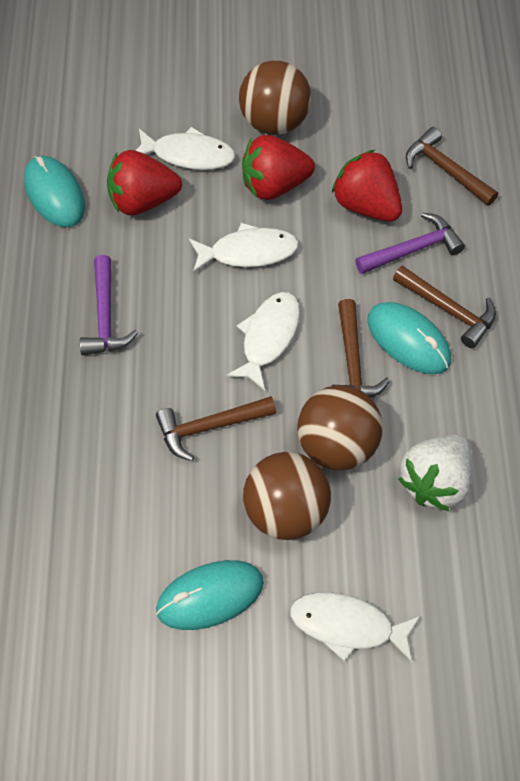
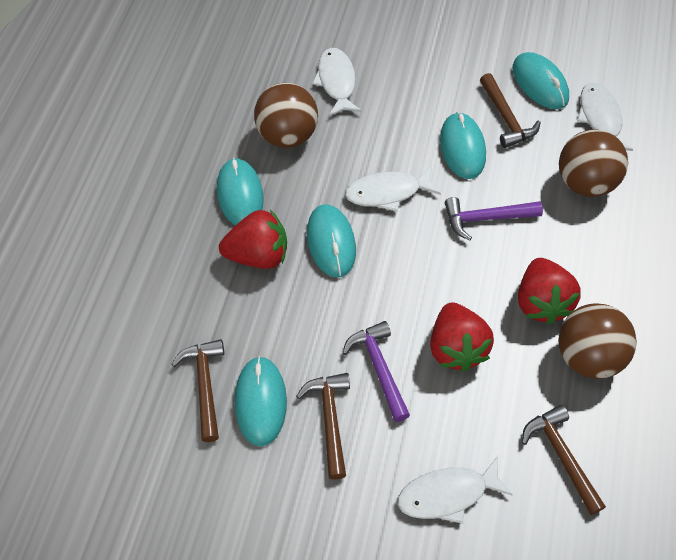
turquoise mouse: 3 -> 5
white strawberry: 1 -> 0

